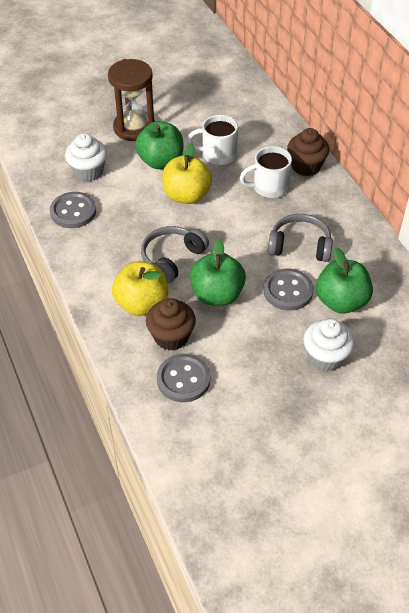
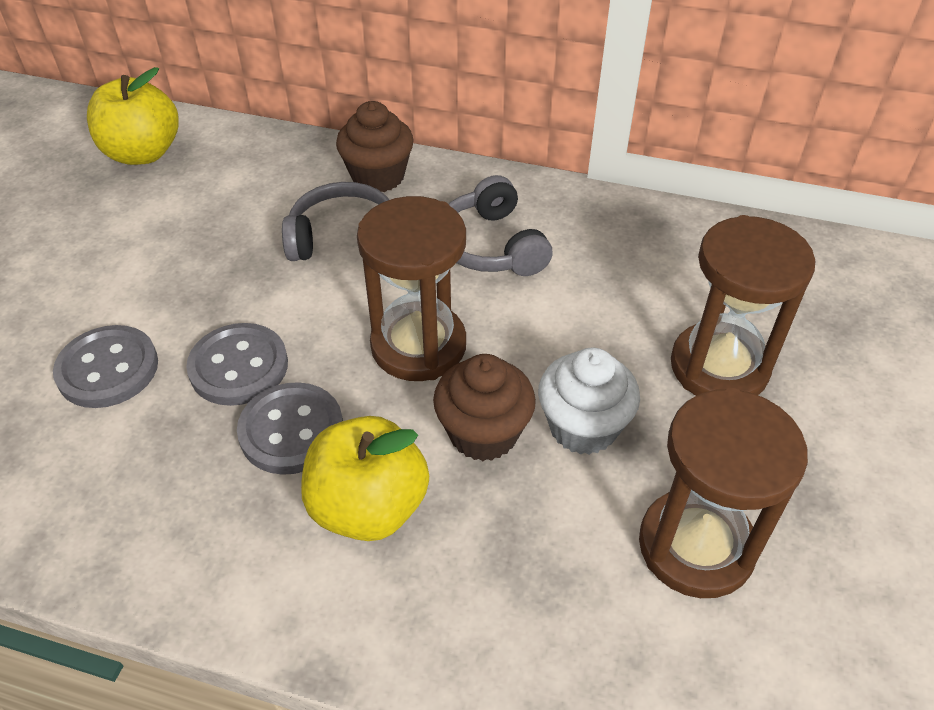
brown hourglass: 1 -> 3
green apple: 3 -> 0
white cupcake: 2 -> 1
white mug: 2 -> 0

